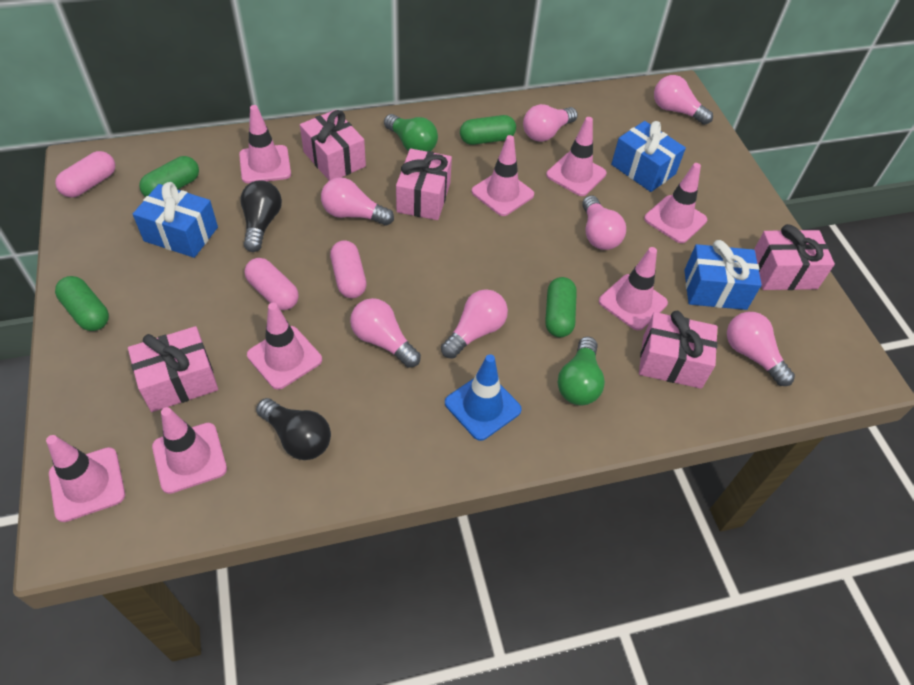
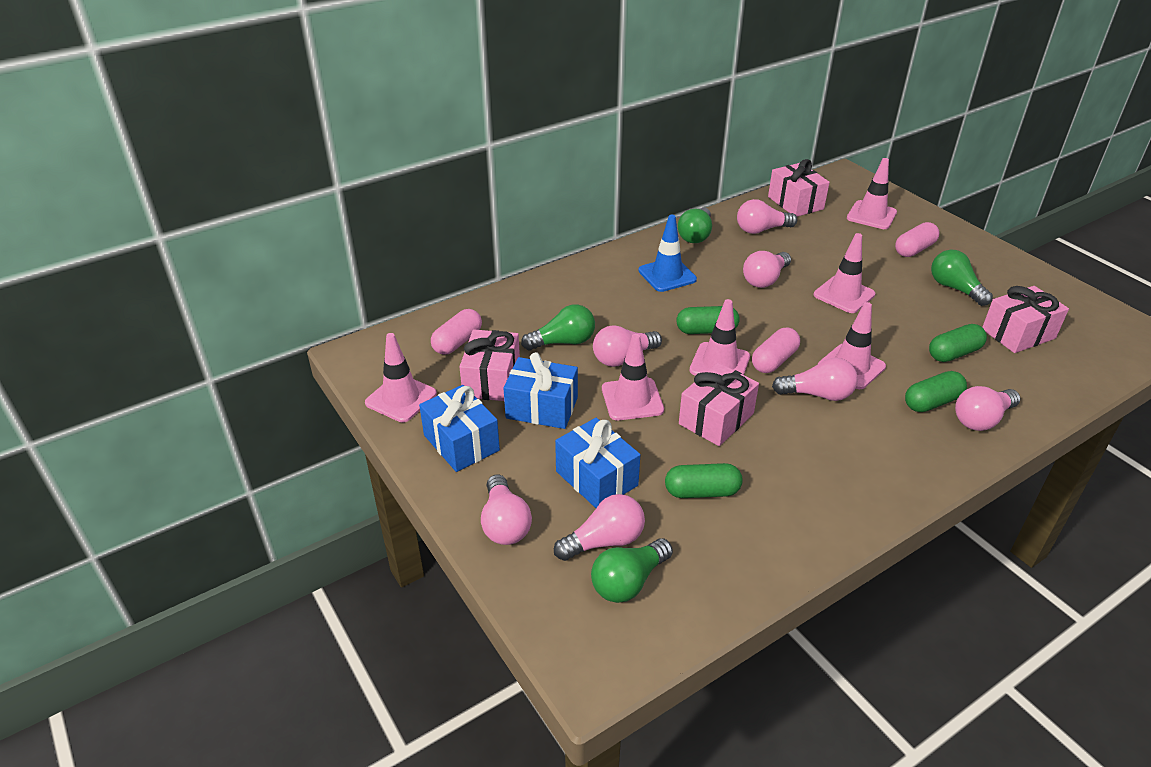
black light bulb: 2 -> 0
green light bulb: 2 -> 4
pink gift: 5 -> 4
pink traffic cone: 8 -> 6

